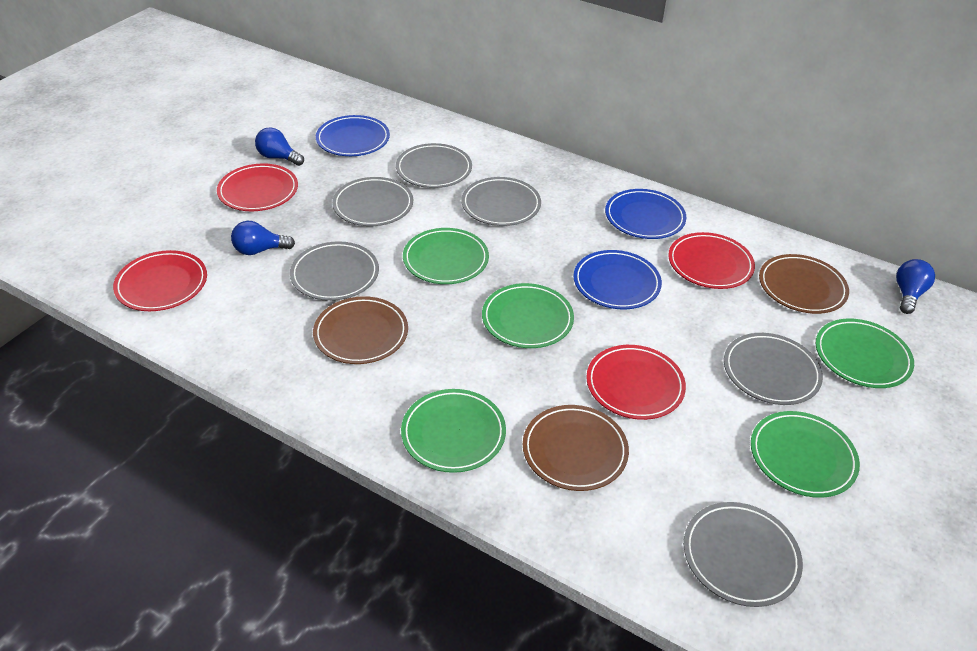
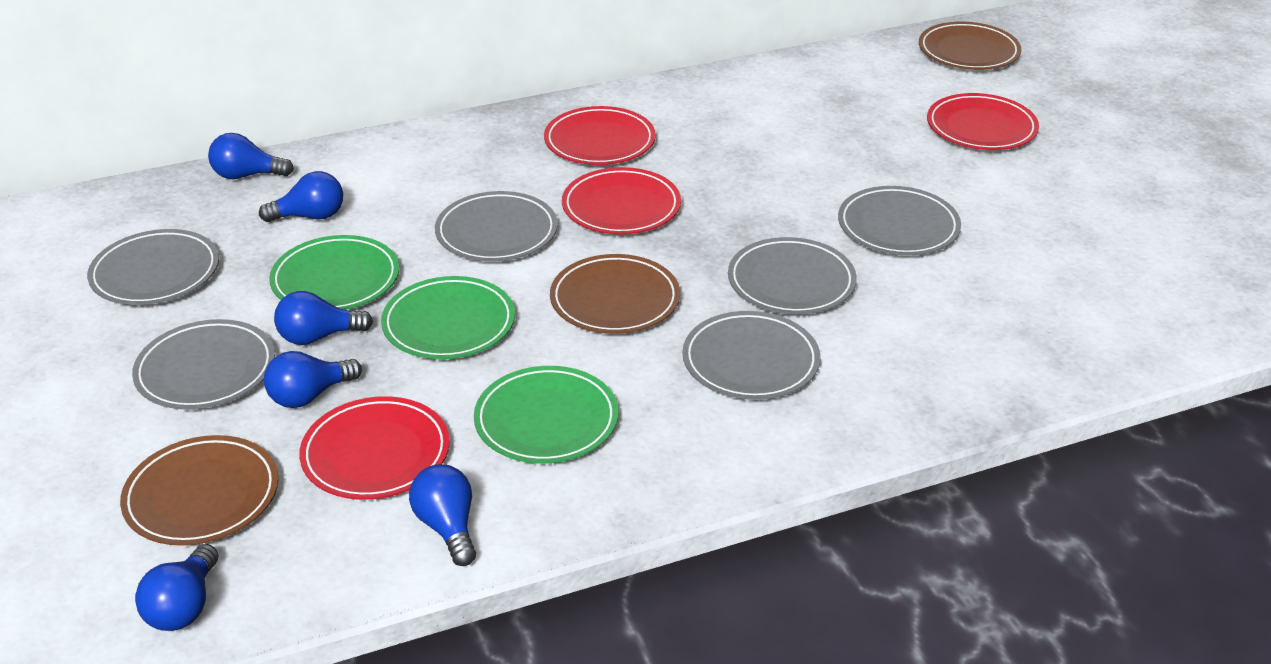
blue light bulb: 3 -> 6
blue plate: 3 -> 0
green plate: 5 -> 3

